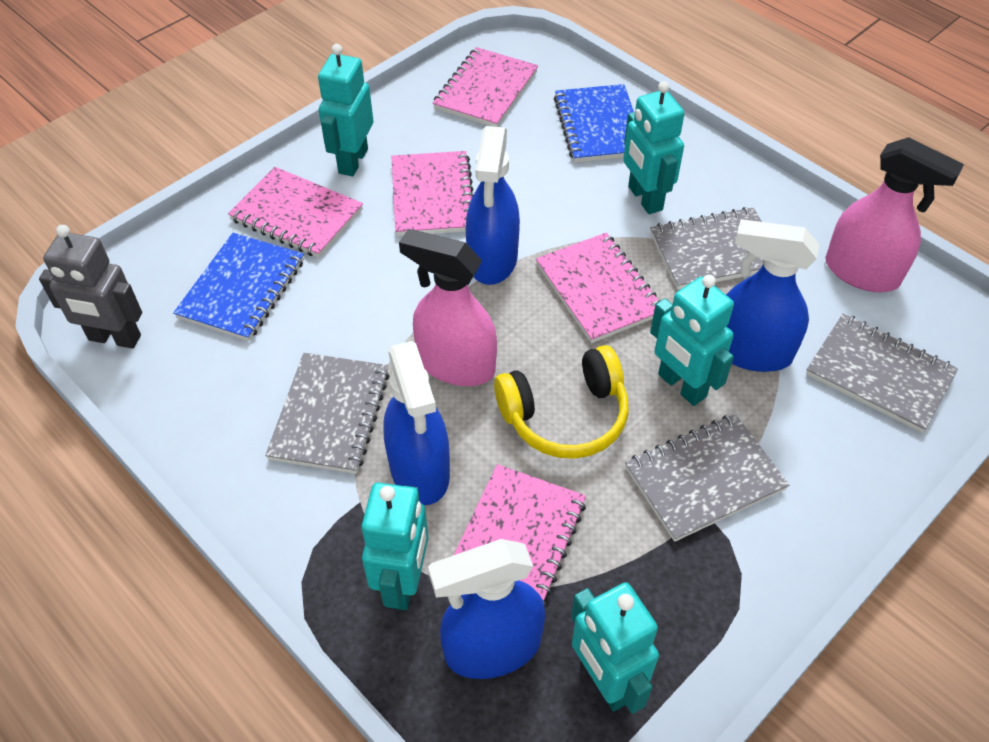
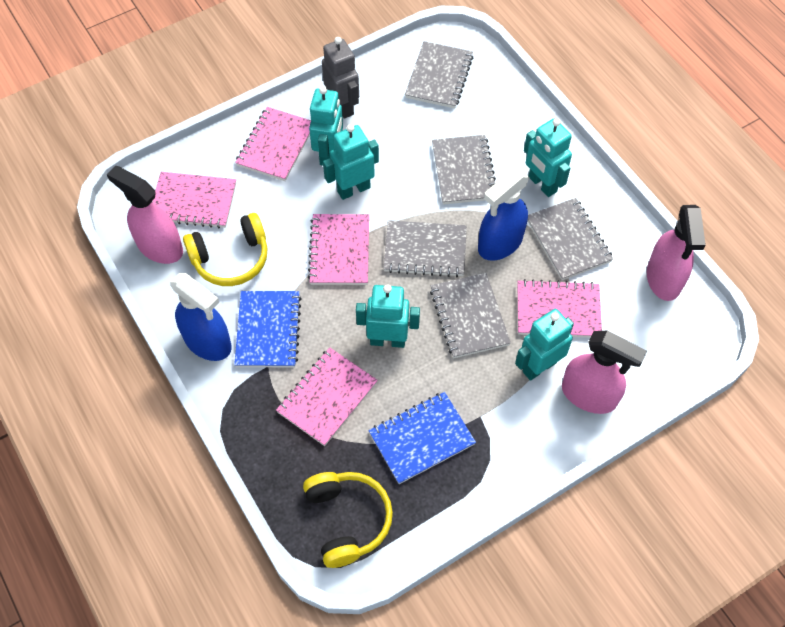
blue spray bottle: 4 -> 2
grey notebook: 4 -> 5
pink spray bottle: 2 -> 3
yellow headphones: 1 -> 2

